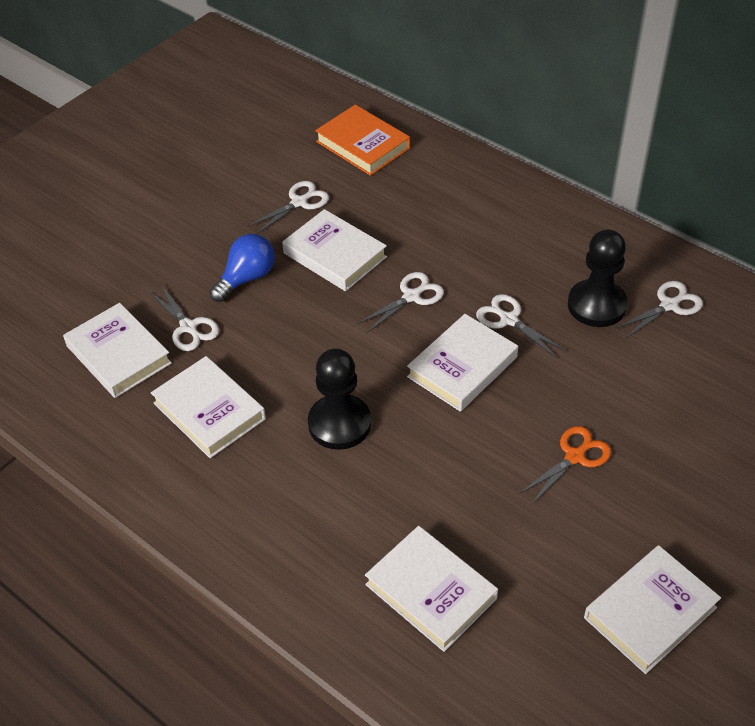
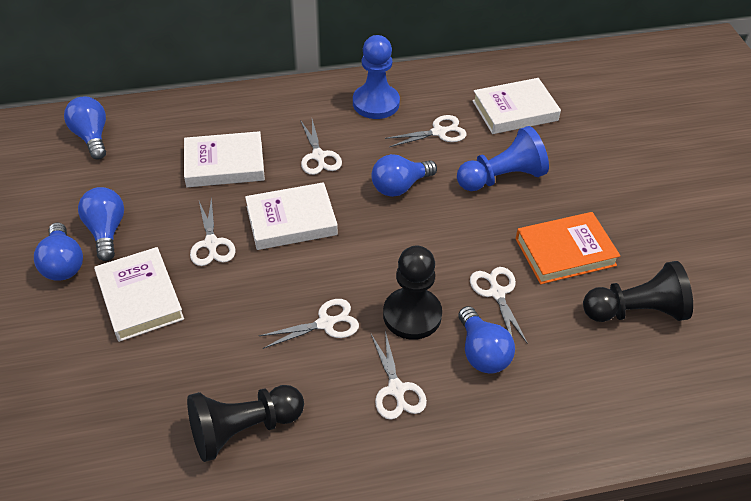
black pawn: 2 -> 3
blue light bulb: 1 -> 5
blue pawn: 0 -> 2
orange scissors: 1 -> 0
white book: 6 -> 4
white scissors: 5 -> 6

